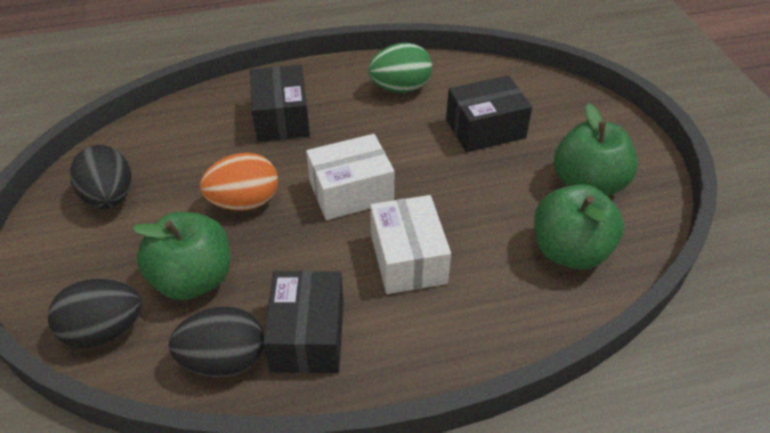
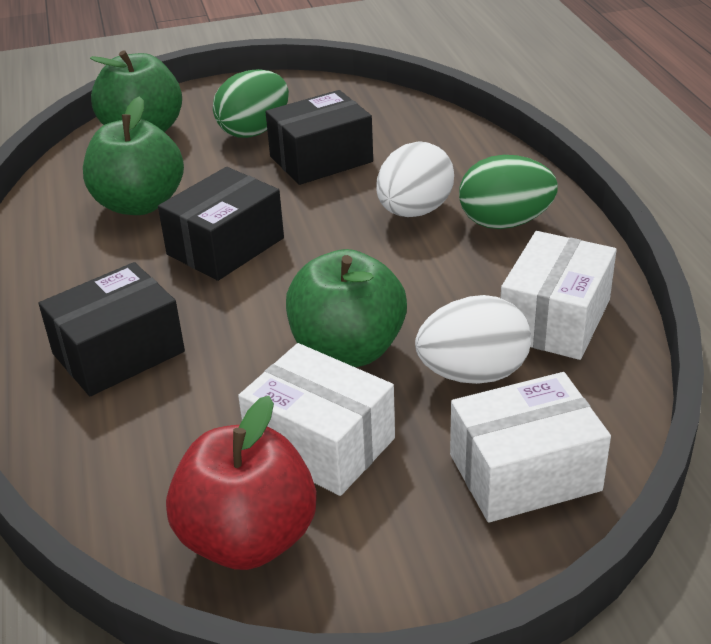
black egg: 3 -> 0
green egg: 1 -> 2
orange egg: 1 -> 0
red apple: 0 -> 1
white box: 2 -> 3
white egg: 0 -> 2

